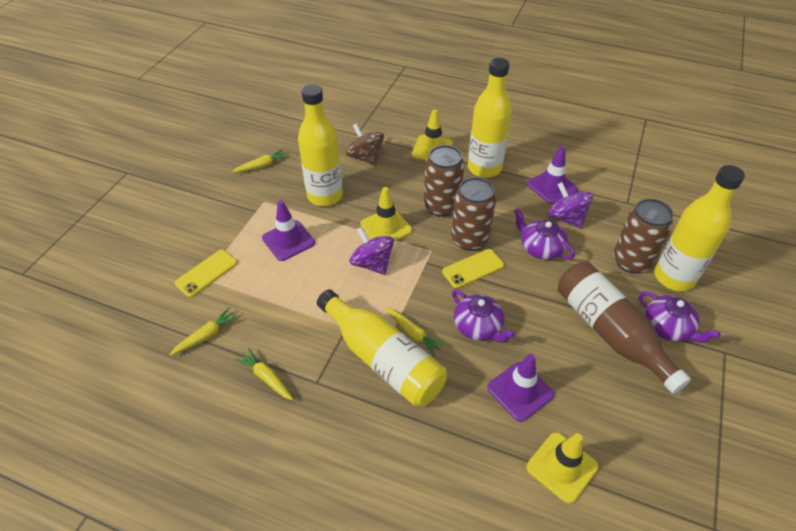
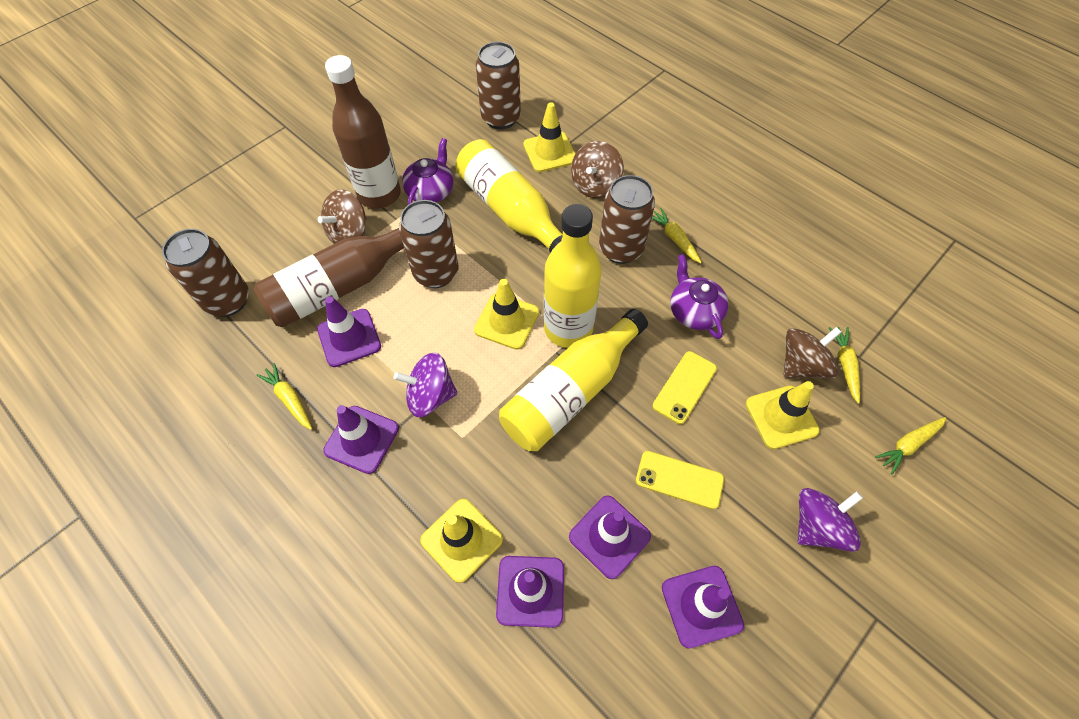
brown bottle: 1 -> 2
brown can: 3 -> 4
brown spinning top: 1 -> 3
purple teapot: 3 -> 2
purple traffic cone: 3 -> 5
yellow bottle: 4 -> 3
yellow traffic cone: 3 -> 4

